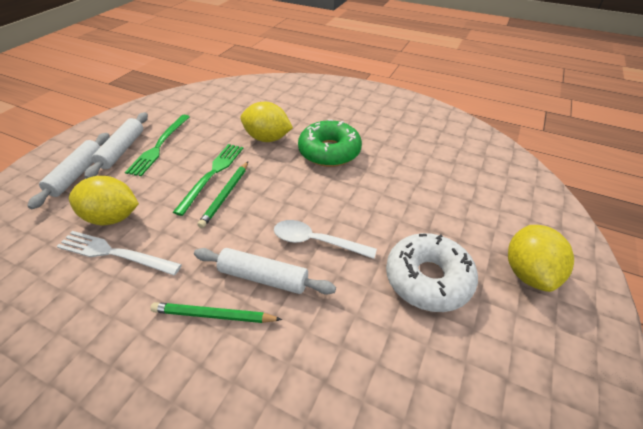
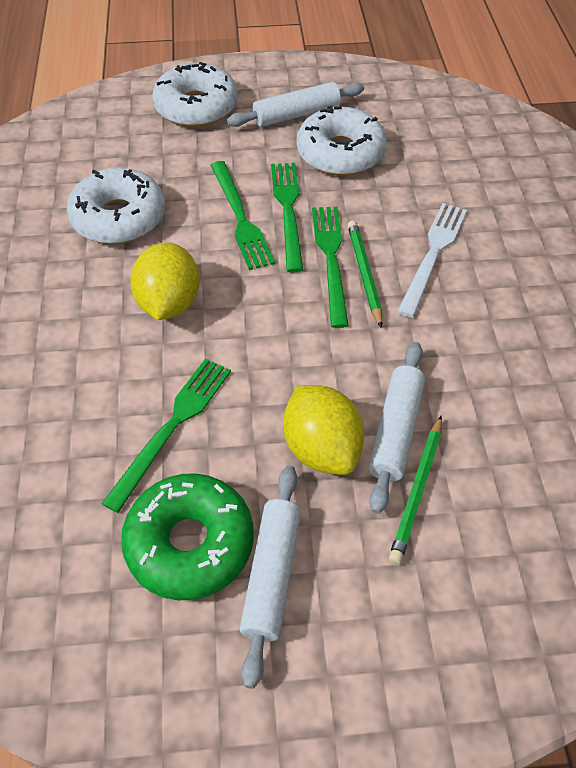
green fork: 2 -> 4
white donut: 1 -> 3
white spoon: 1 -> 0
yellow lemon: 3 -> 2

